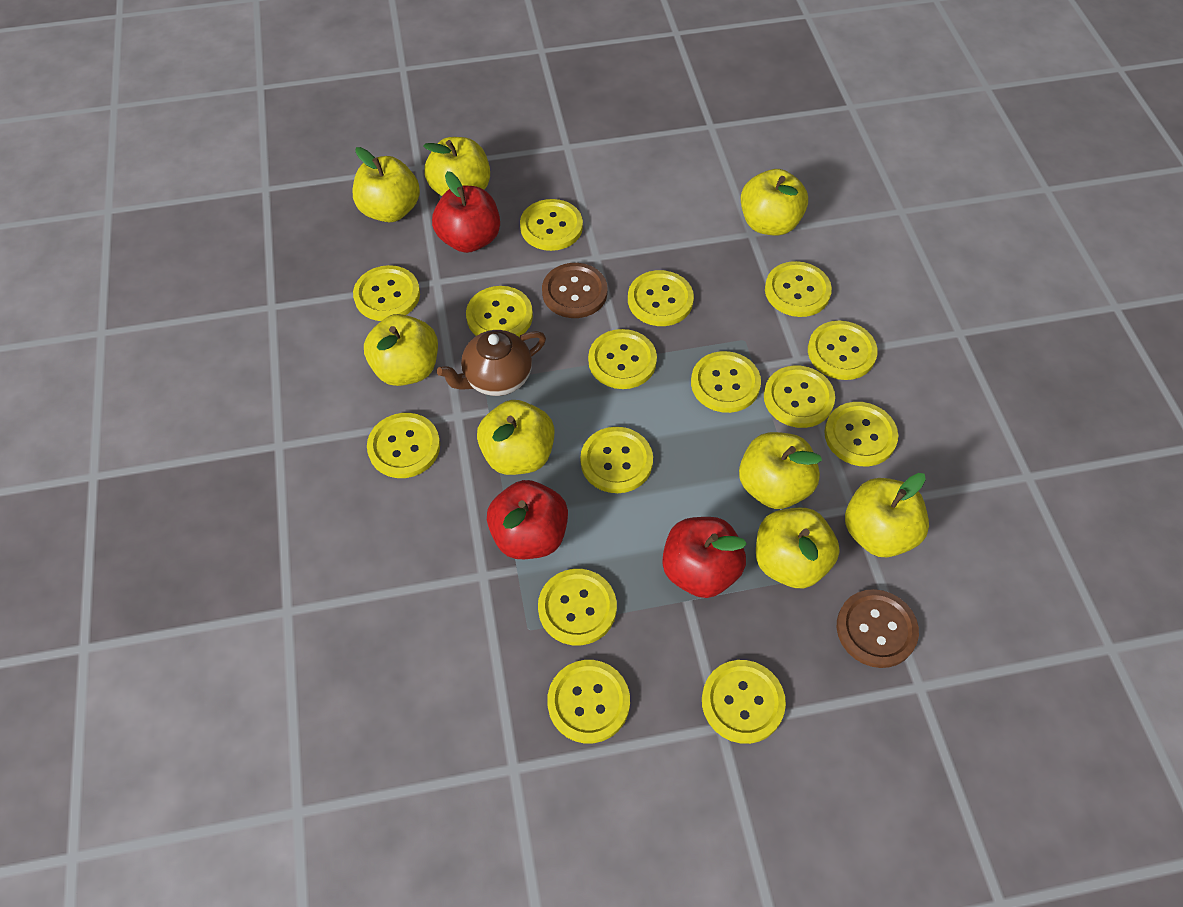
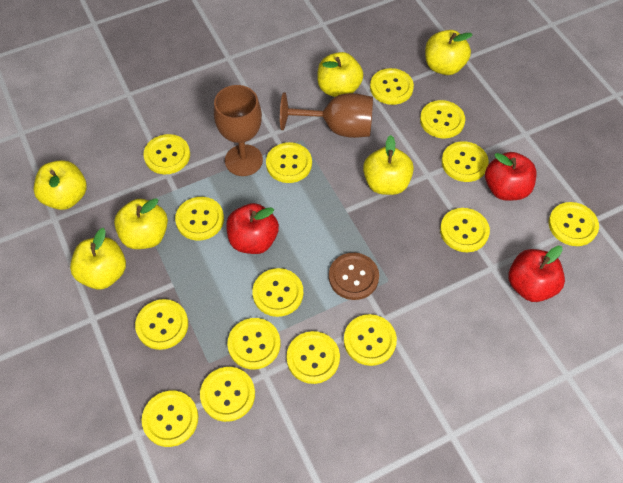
brown button: 2 -> 1
brown goblet: 0 -> 2
brown teapot: 1 -> 0
yellow apple: 8 -> 6

